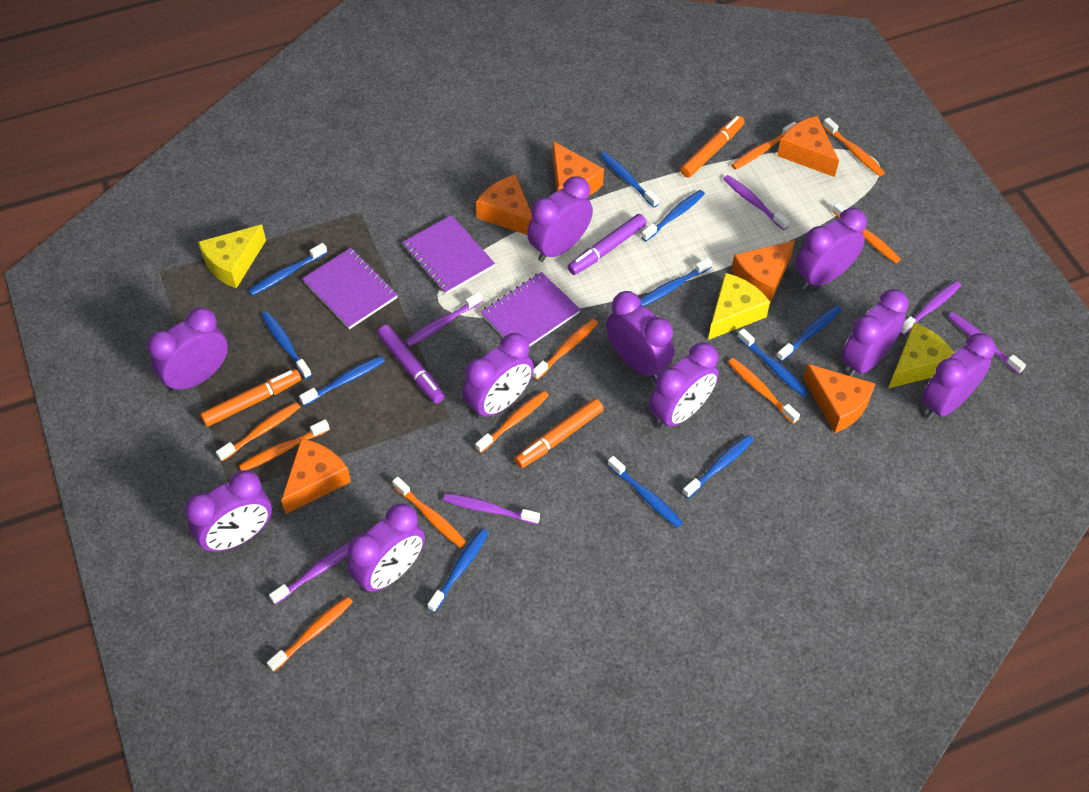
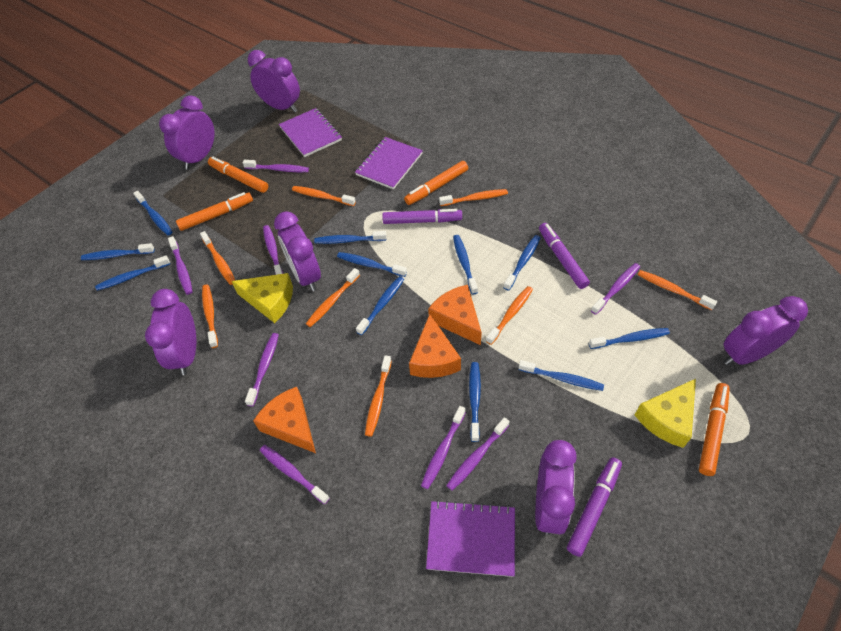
orange cheese: 6 -> 3
orange marker: 3 -> 4
orange toothbrush: 10 -> 8
purple clock: 10 -> 6
purple marker: 2 -> 3
purple toothbrush: 6 -> 8
yellow cheese: 3 -> 2

